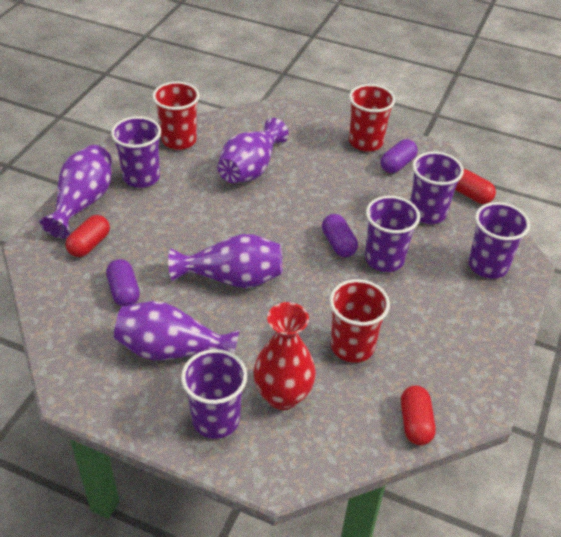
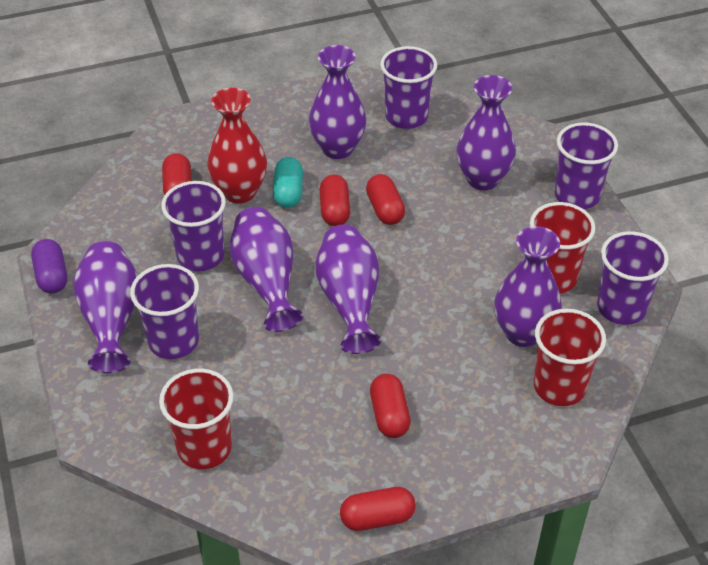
purple capsule: 3 -> 1
purple vase: 4 -> 6
red capsule: 3 -> 5
turquoise capsule: 0 -> 1

